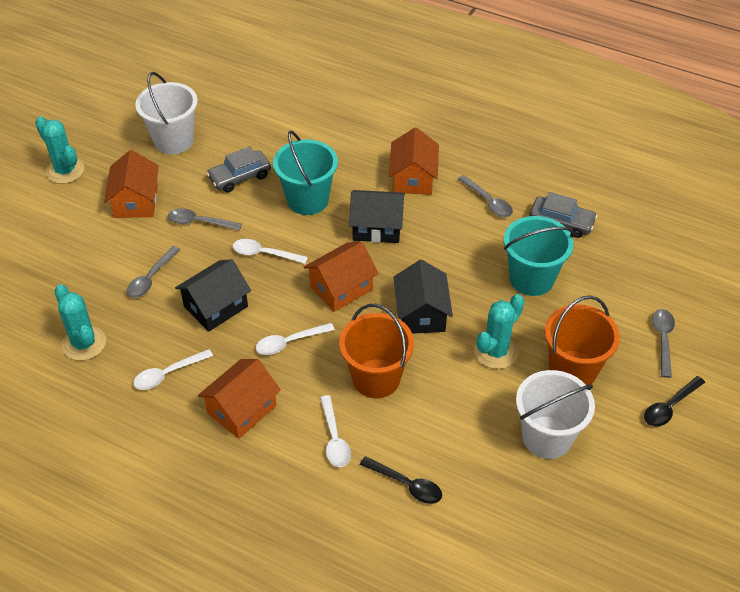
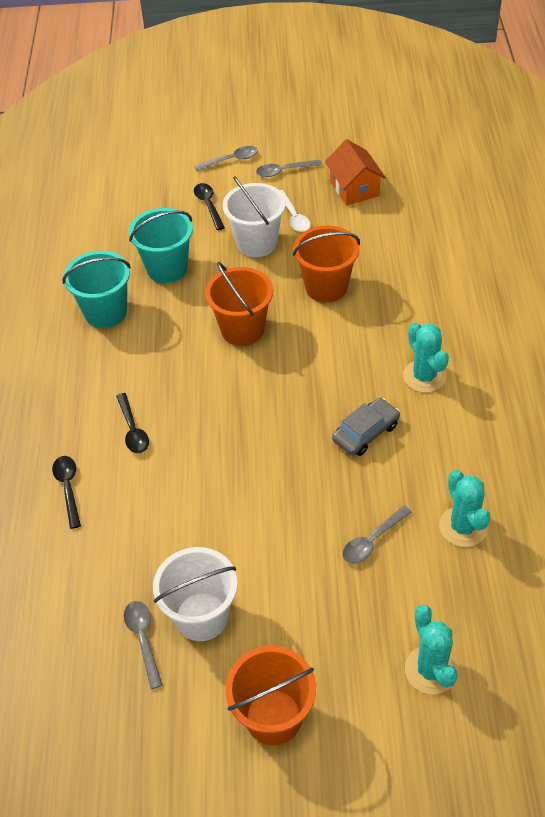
black house: 3 -> 0
black spoon: 2 -> 3
grey car: 2 -> 1
orange bucket: 2 -> 3
orange house: 4 -> 1
white spoon: 4 -> 1

